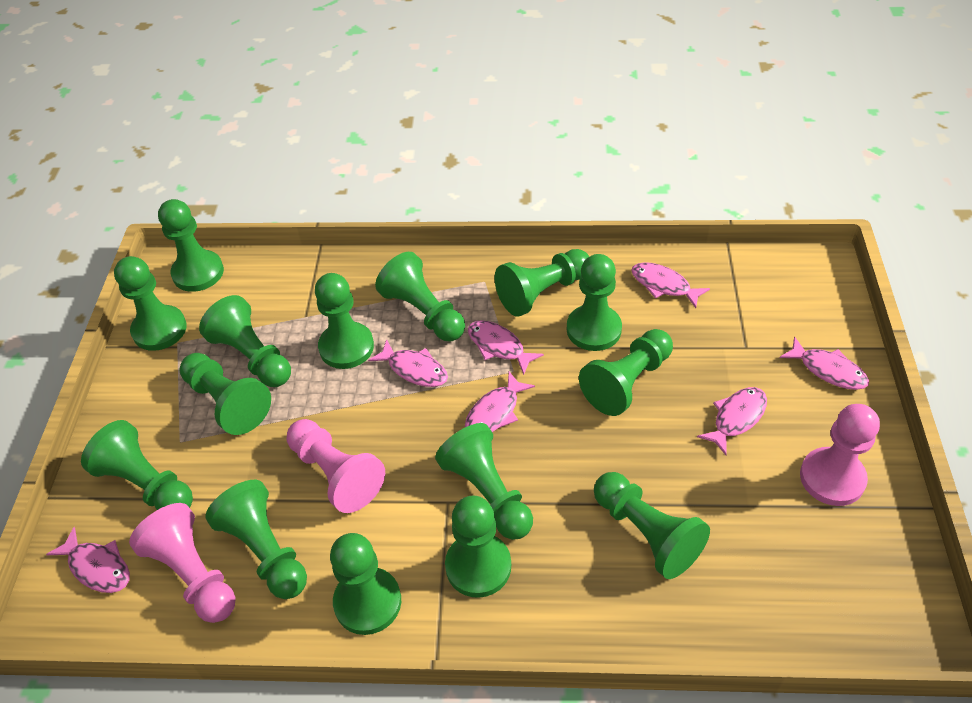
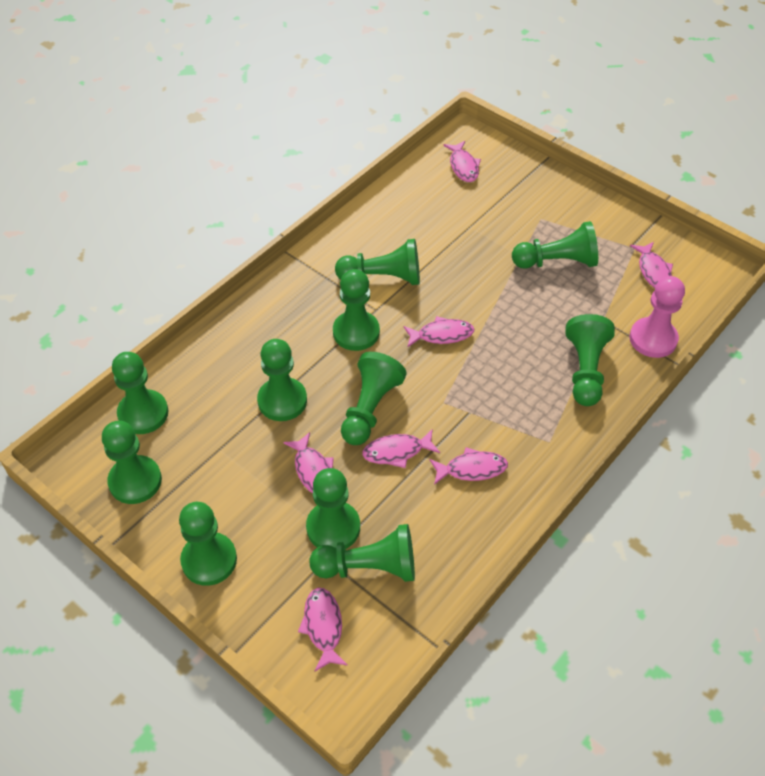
green pawn: 15 -> 11
pink pawn: 3 -> 1

